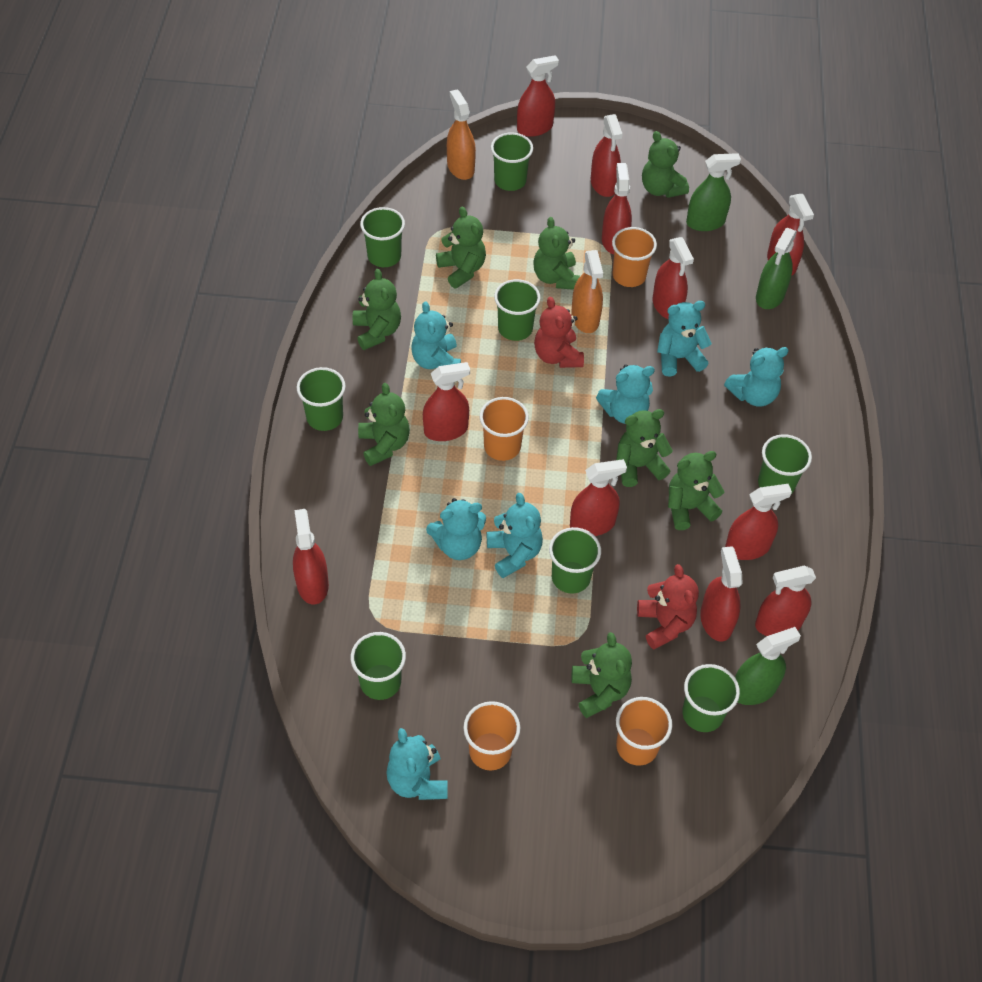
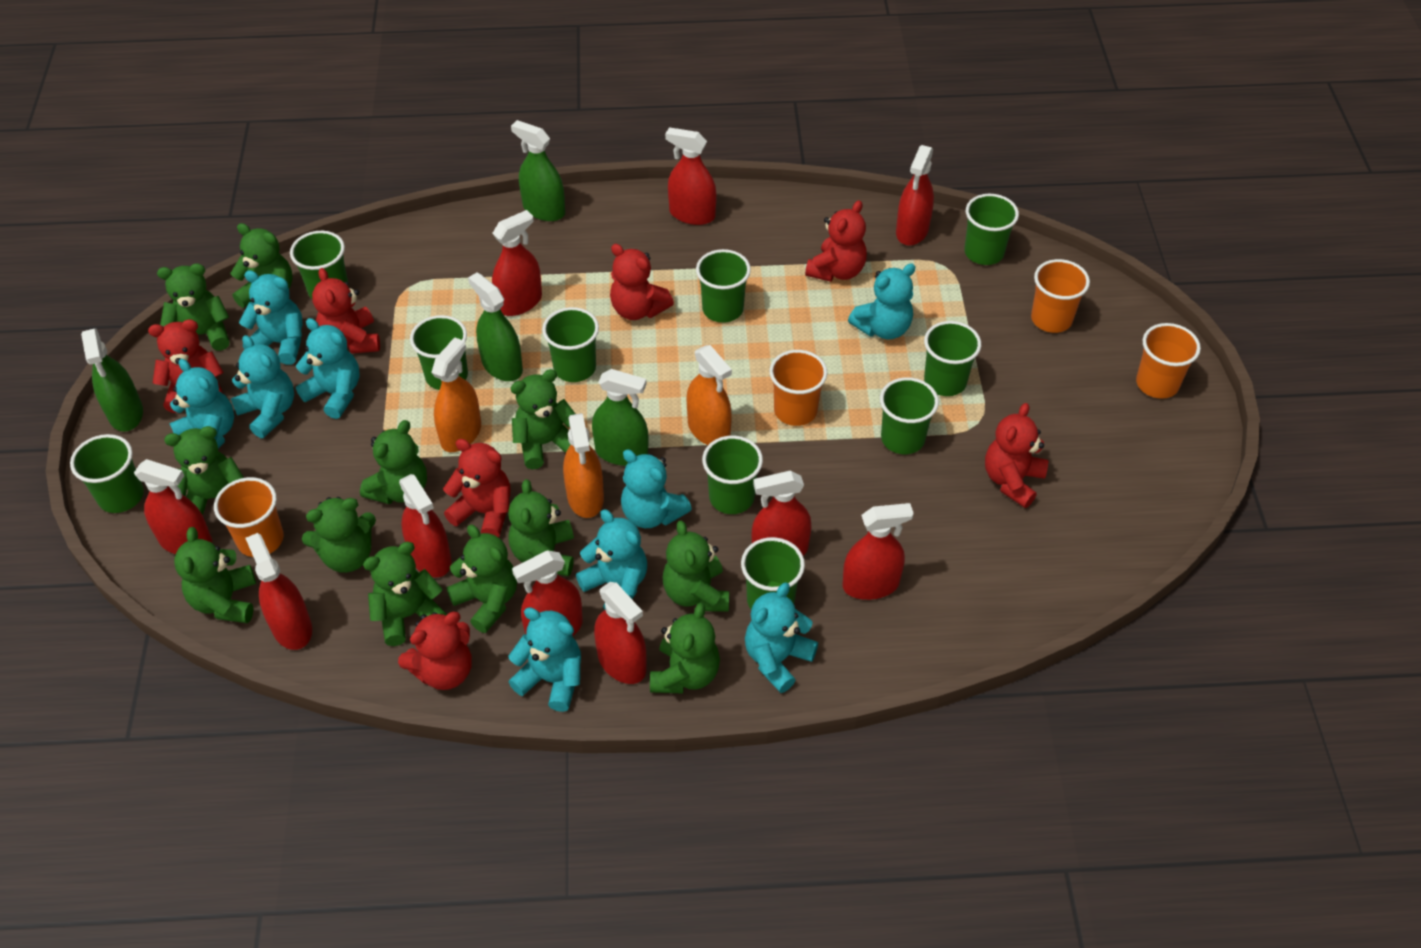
green cup: 8 -> 10
green spray bottle: 3 -> 4
green teddy bear: 8 -> 12
orange spray bottle: 2 -> 3
red spray bottle: 11 -> 10
red teddy bear: 2 -> 7
turquoise teddy bear: 7 -> 9

